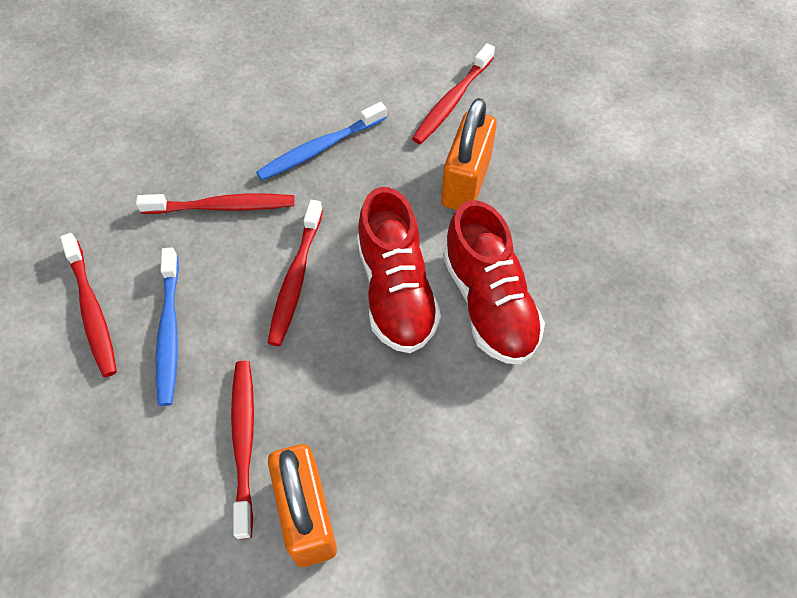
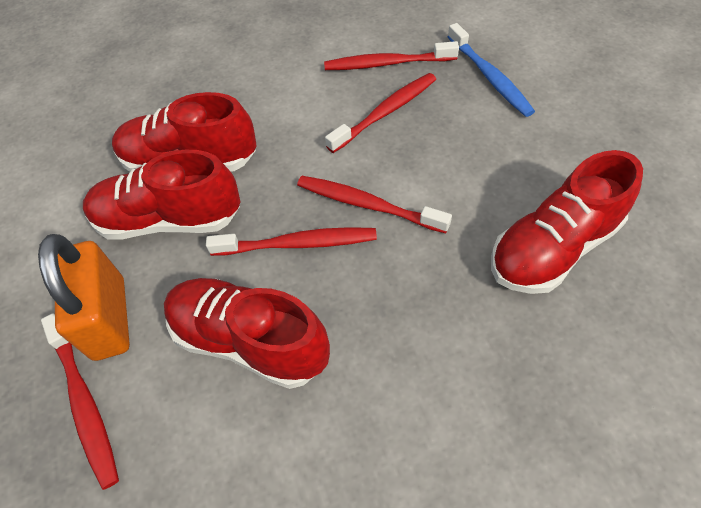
blue toothbrush: 2 -> 1
orange padlock: 2 -> 1
red shoe: 2 -> 4

